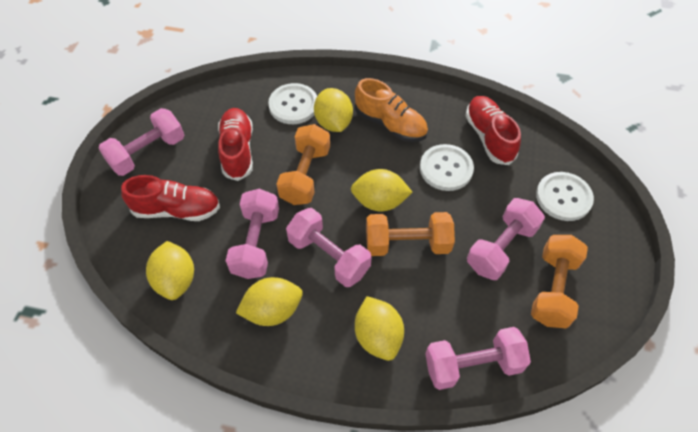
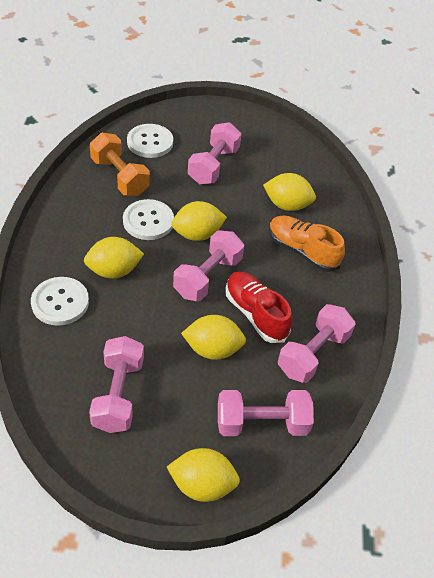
orange dumbbell: 3 -> 1
red shoe: 3 -> 1

